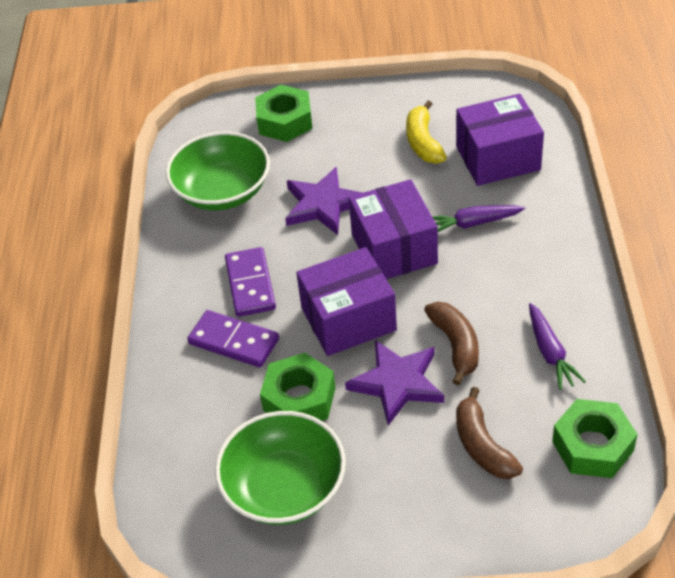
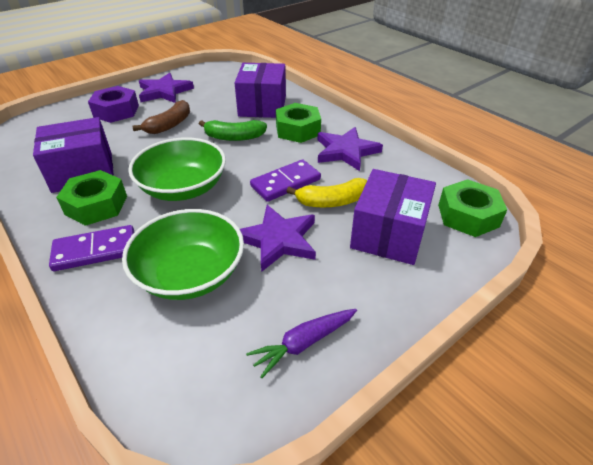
brown banana: 2 -> 1
green banana: 0 -> 1
purple carrot: 2 -> 1
purple nut: 0 -> 1
purple star: 2 -> 3

